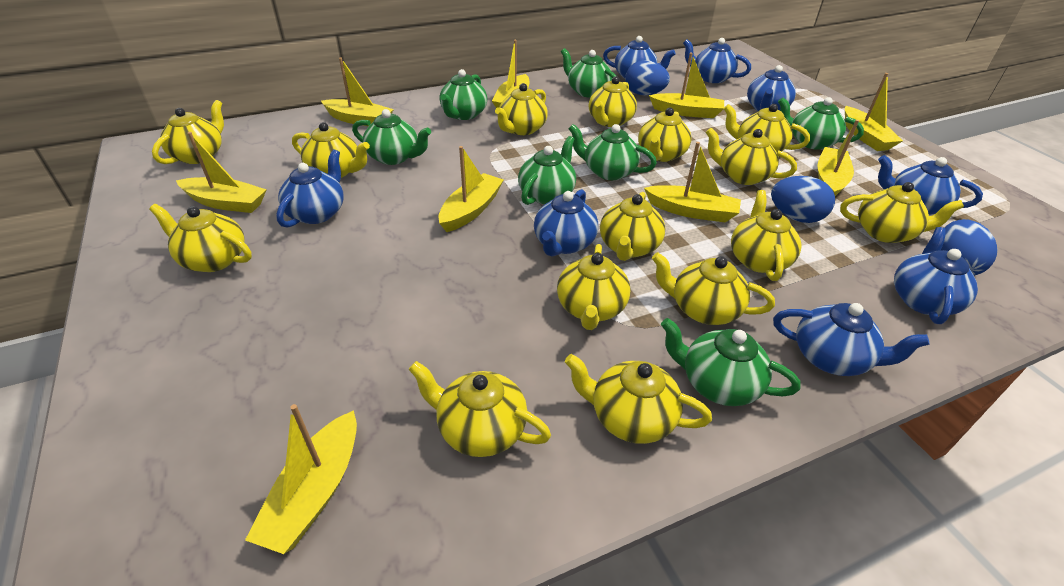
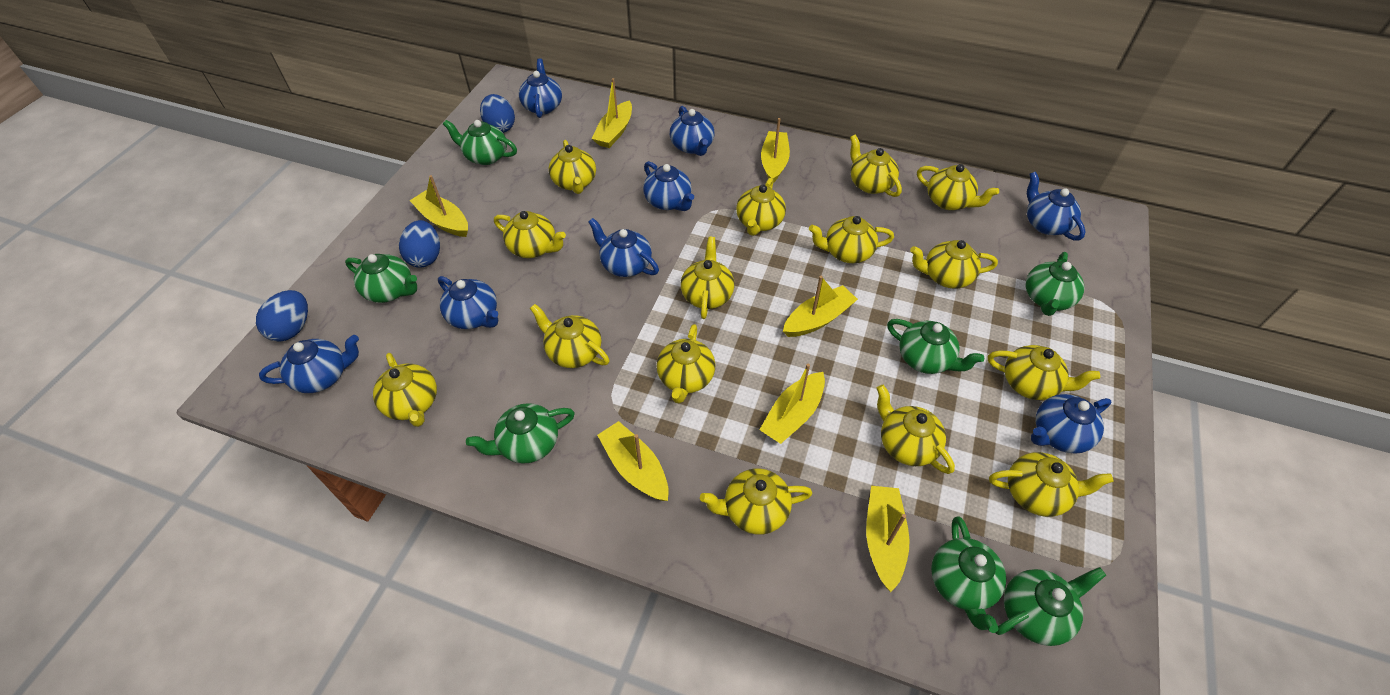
yellow boat: 9 -> 7

